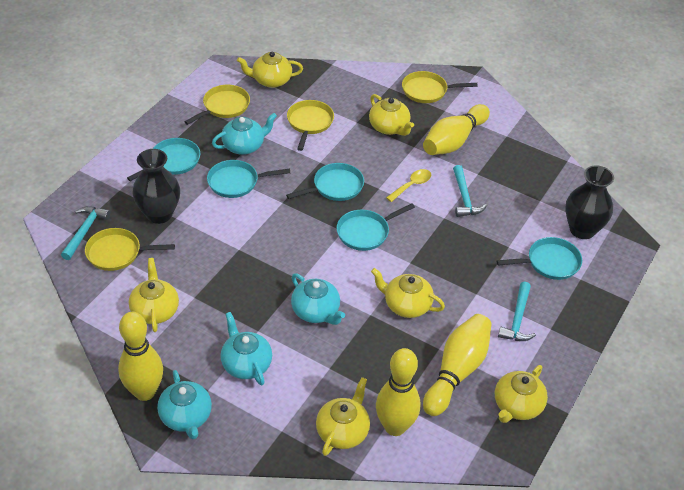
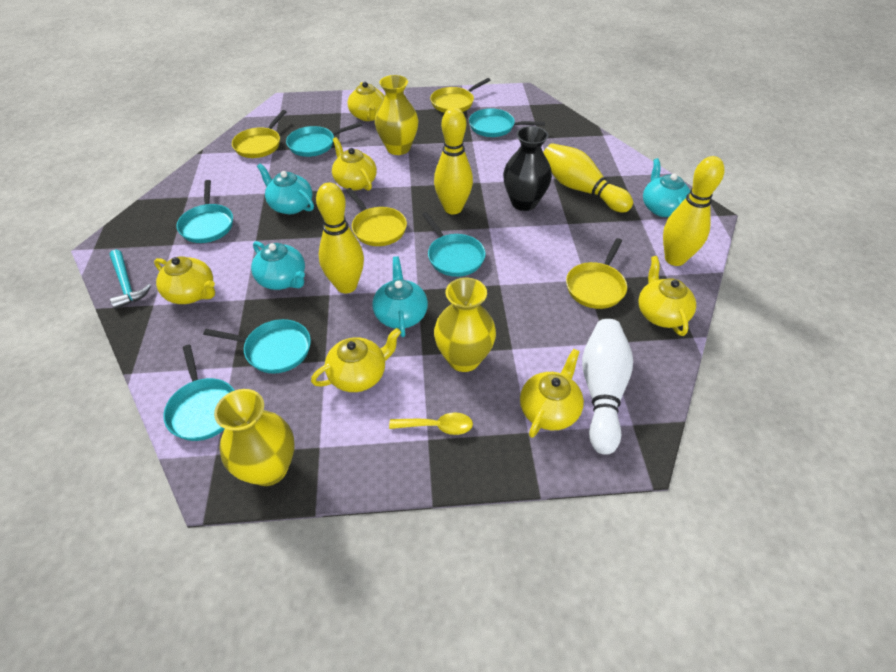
black vase: 2 -> 1
turquoise hammer: 3 -> 1
turquoise pan: 5 -> 6
white bowling pin: 0 -> 1
yellow vase: 0 -> 3

